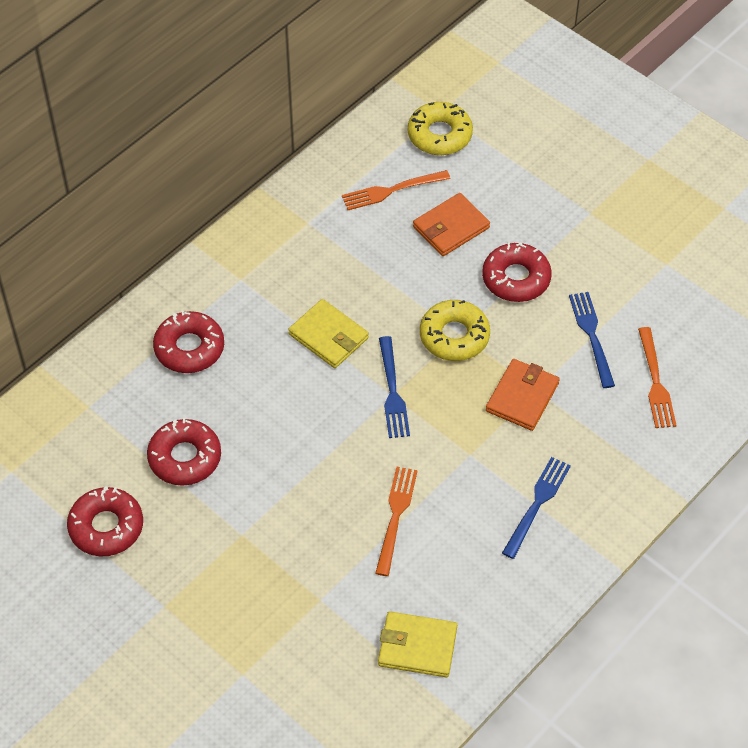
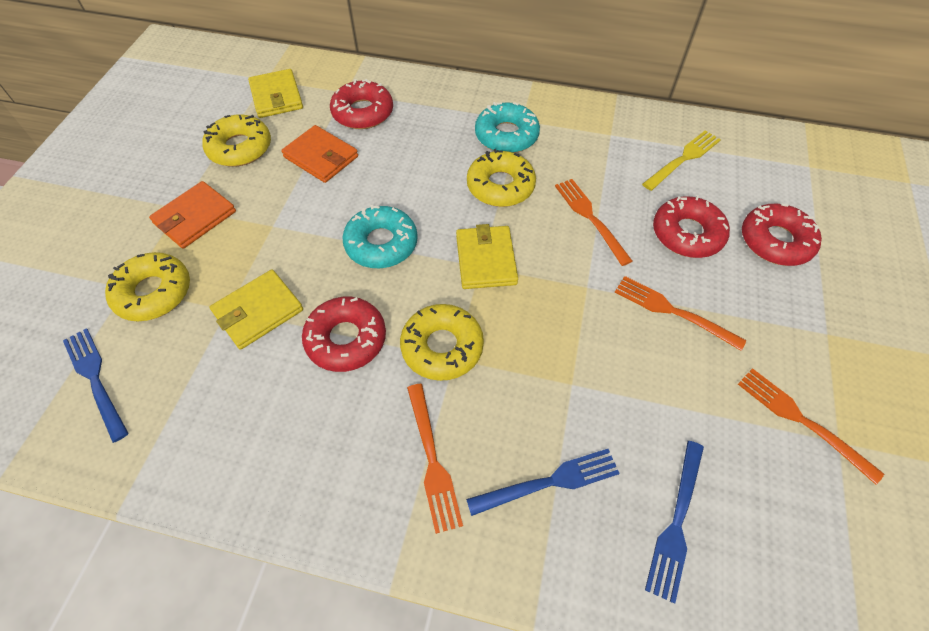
orange fork: 3 -> 4
turquoise donut: 0 -> 2
yellow donut: 2 -> 4
yellow fork: 0 -> 1
yellow wallet: 2 -> 3

